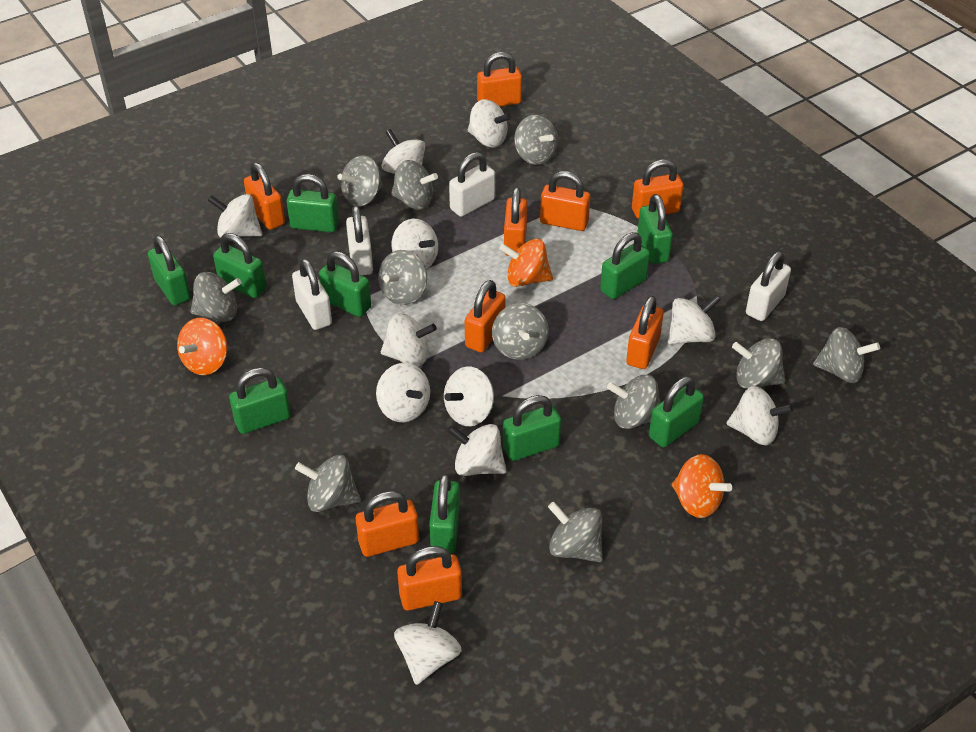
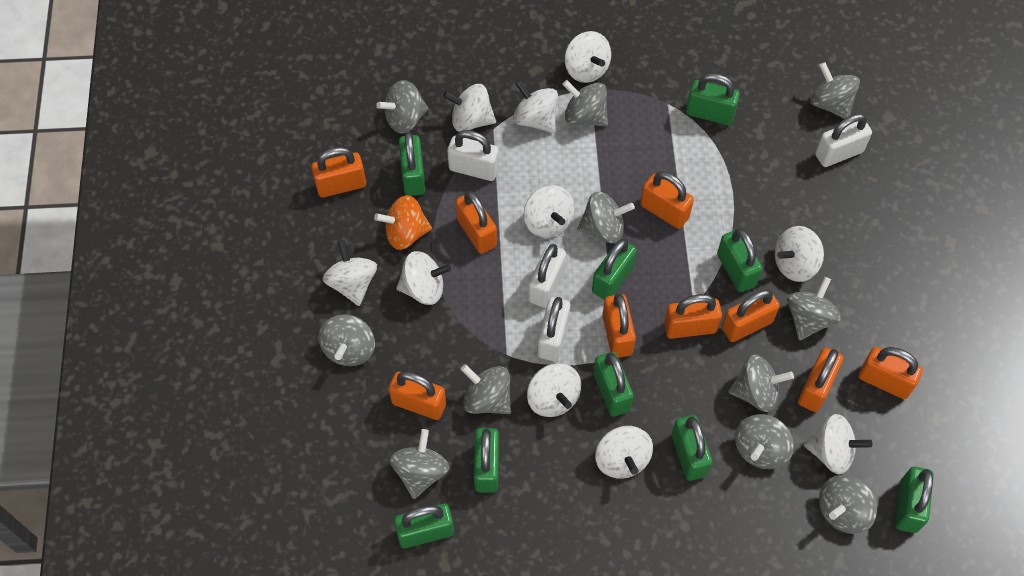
green padlock: 10 -> 9
orange spinning top: 3 -> 1
white spinning top: 11 -> 10

